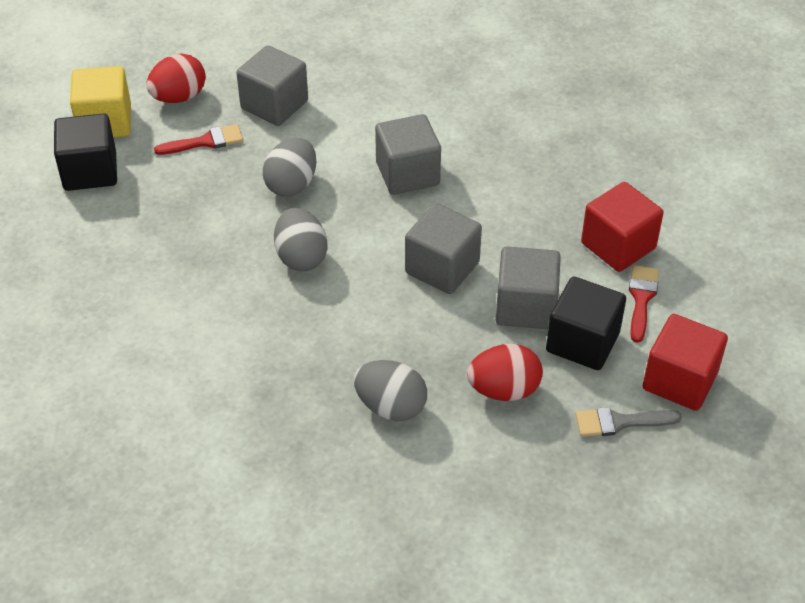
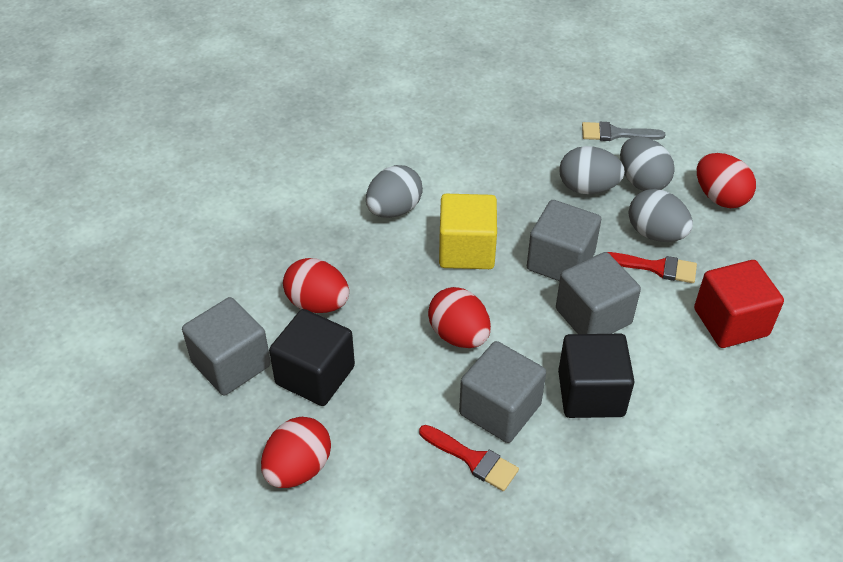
grey egg: 3 -> 4
red cube: 2 -> 1
red egg: 2 -> 4

